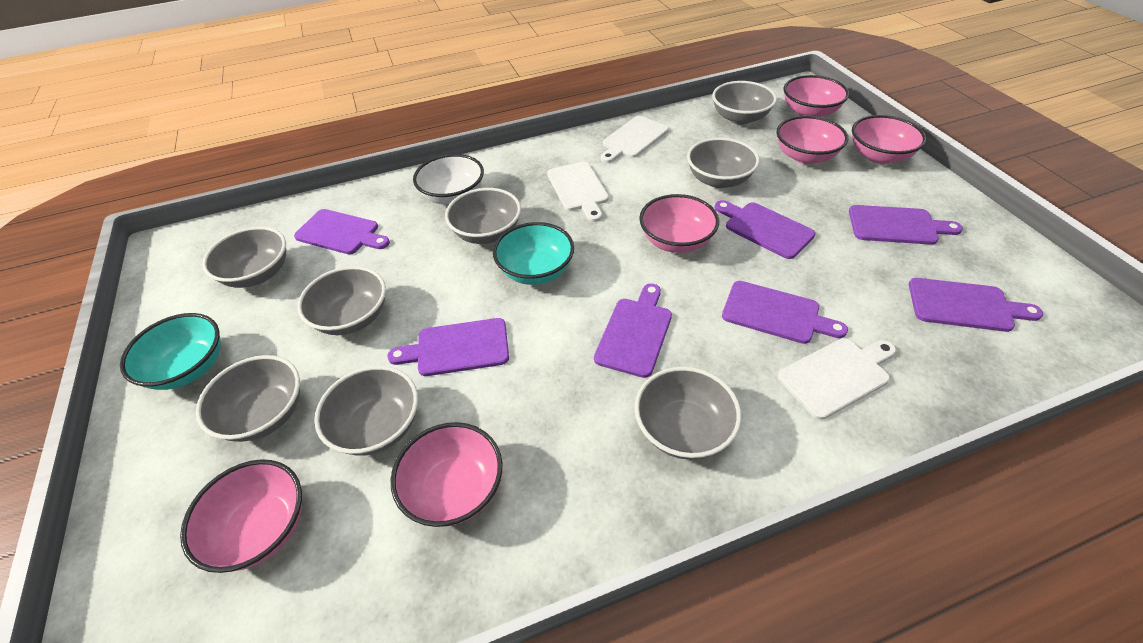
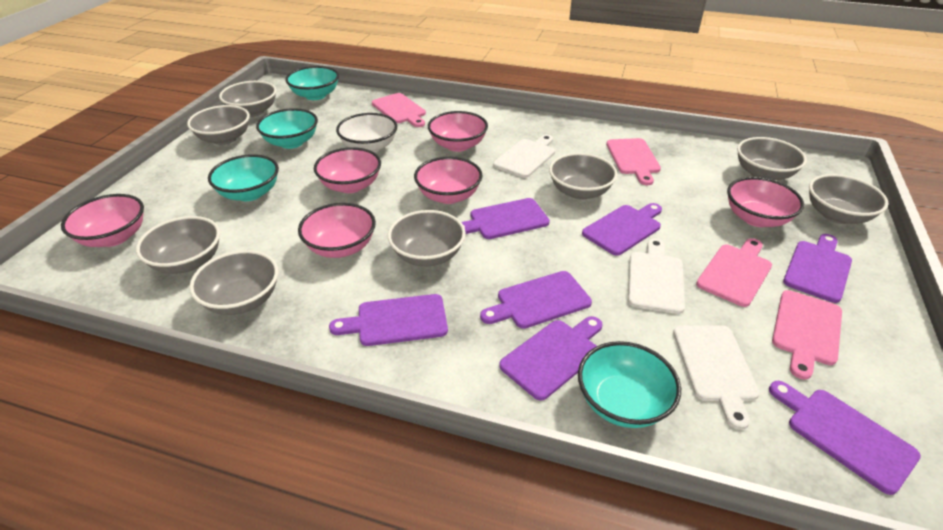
pink cutting board: 0 -> 4
turquoise bowl: 2 -> 4

